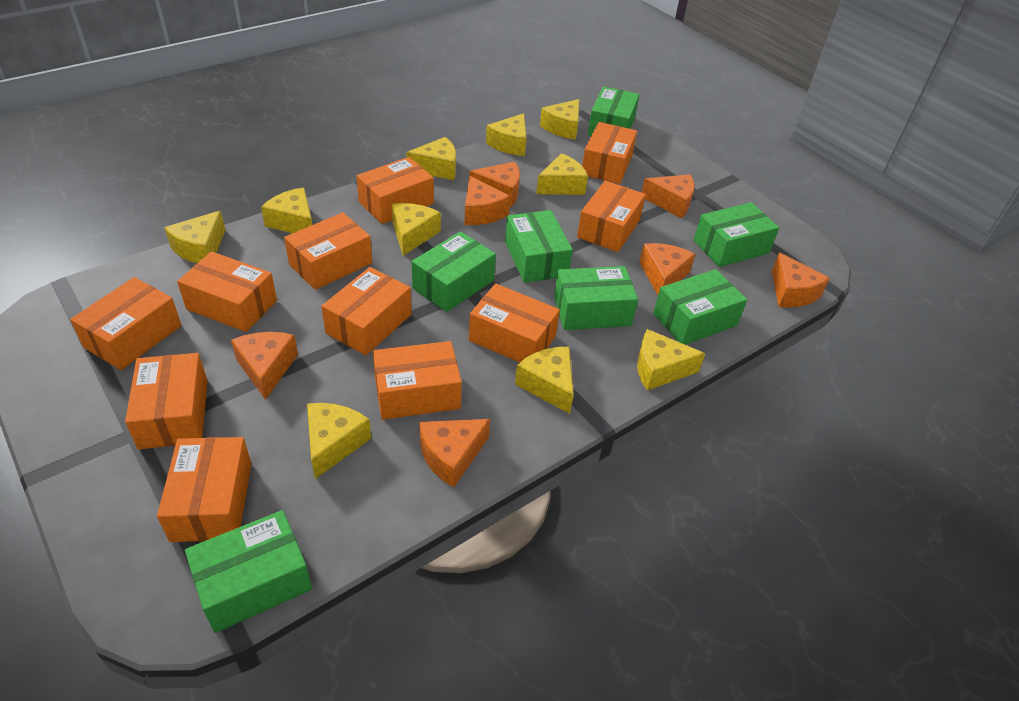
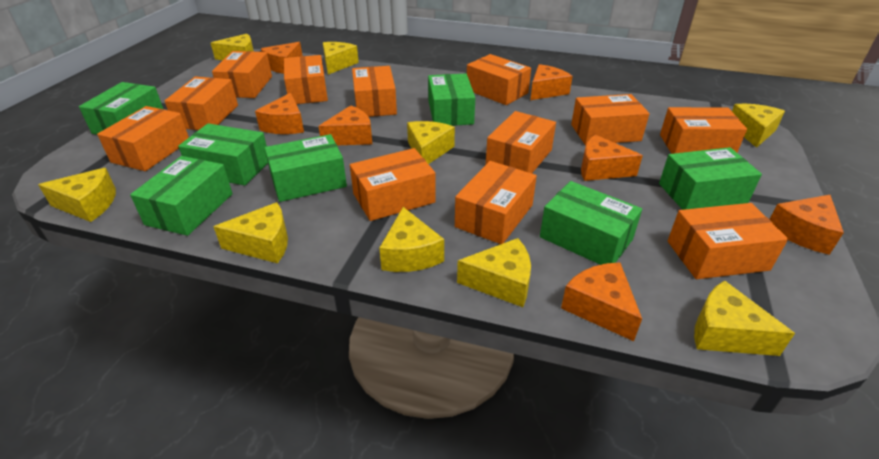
orange box: 11 -> 12
yellow cheese: 10 -> 9

